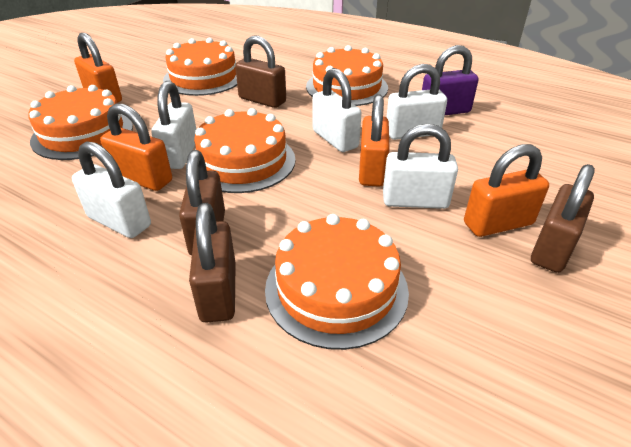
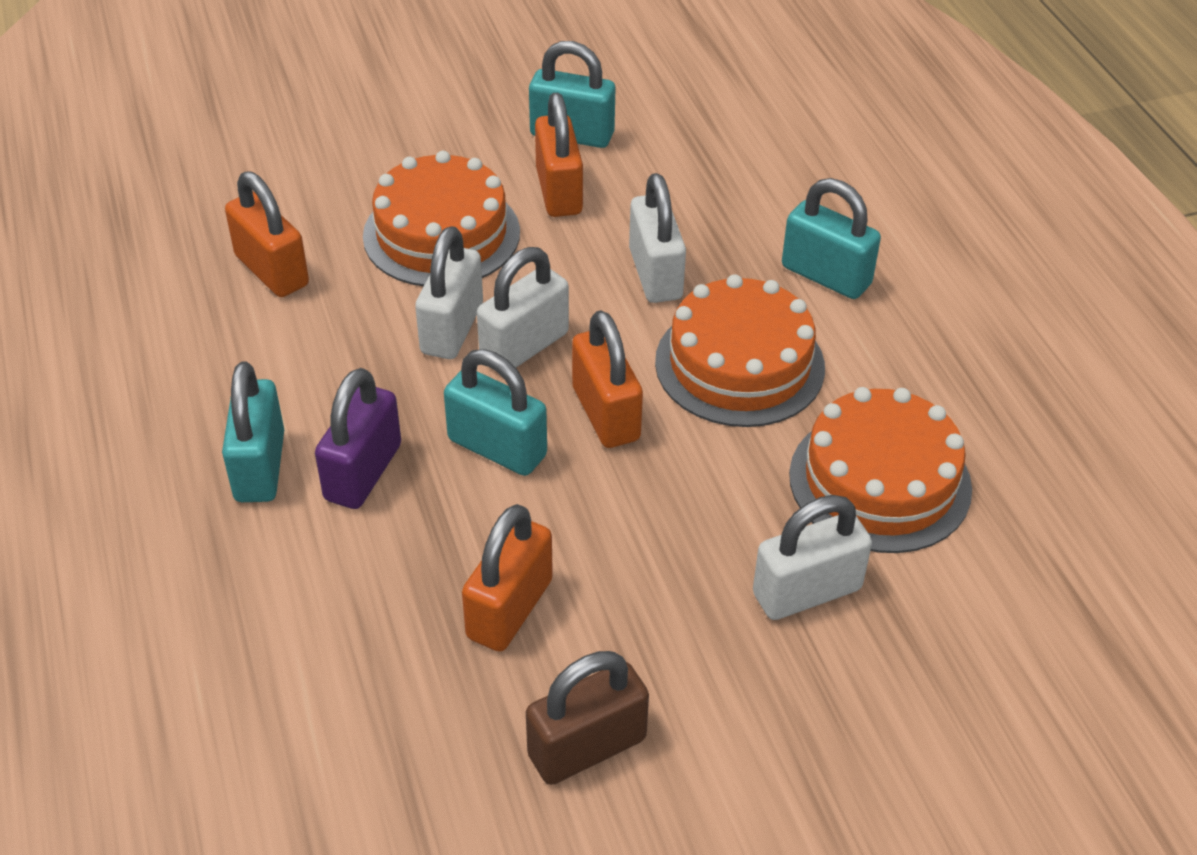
brown padlock: 4 -> 1
orange cake: 5 -> 3
turquoise padlock: 0 -> 4
white padlock: 5 -> 4

